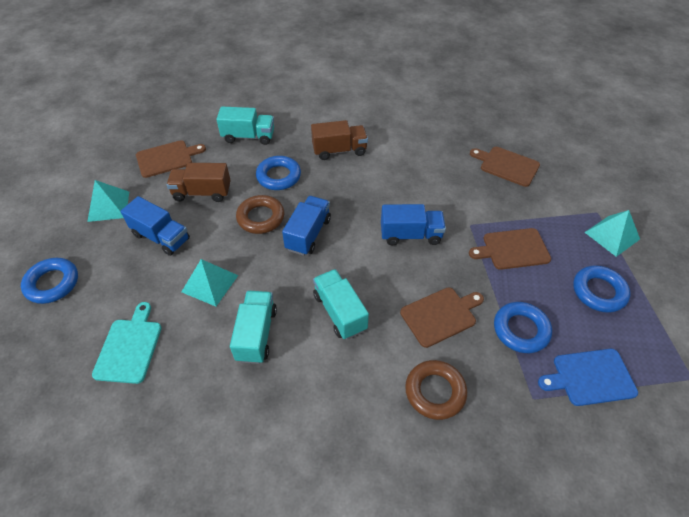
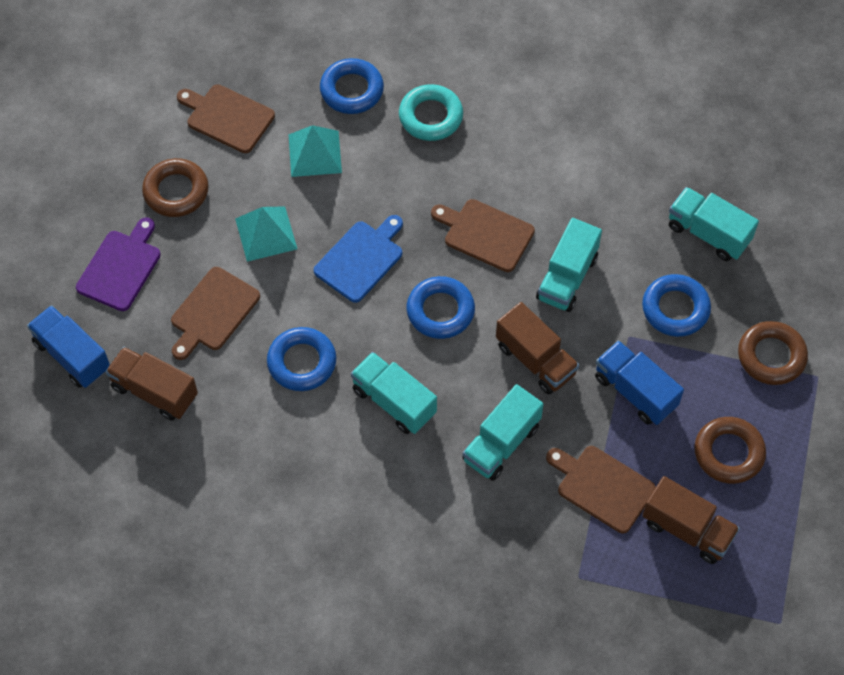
blue truck: 3 -> 2
brown ring: 2 -> 3
brown truck: 2 -> 3
purple cutting board: 0 -> 1
turquoise cutting board: 1 -> 0
turquoise pyramid: 3 -> 2
turquoise ring: 0 -> 1
turquoise truck: 3 -> 4

